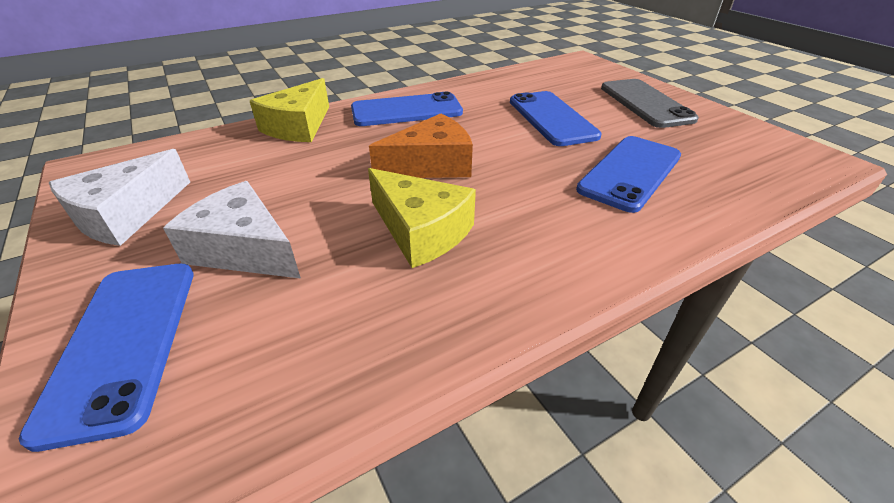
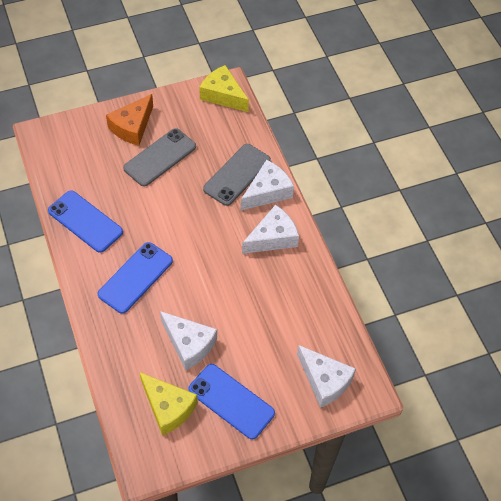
blue phone: 4 -> 3
grey phone: 1 -> 2
white cheese: 2 -> 4

